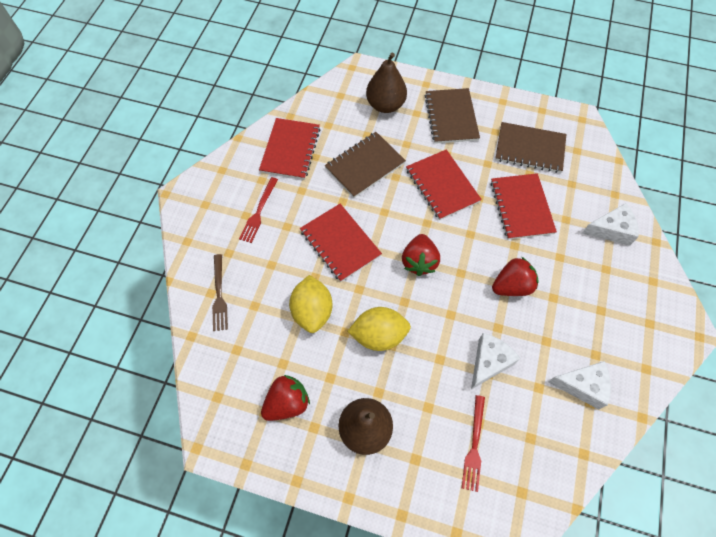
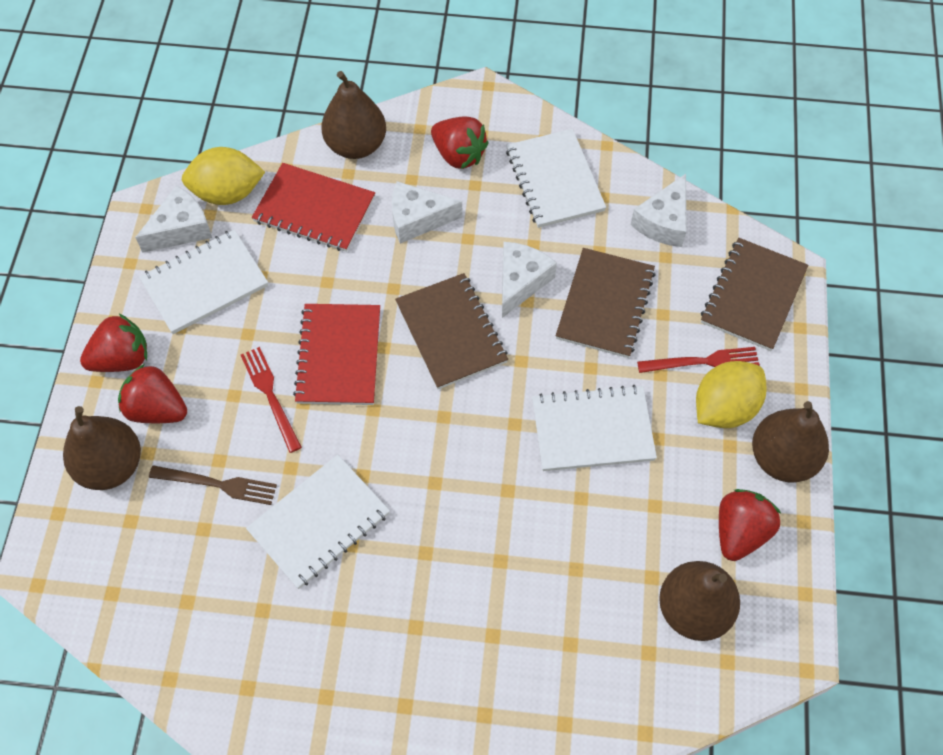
brown pear: 2 -> 4
red notebook: 4 -> 2
red strawberry: 3 -> 4
white cheese: 3 -> 4
white notebook: 0 -> 4

